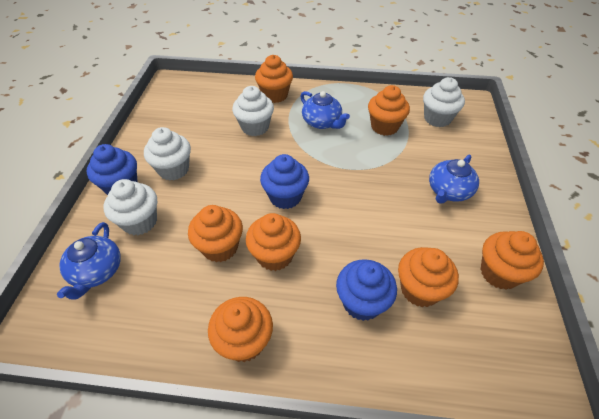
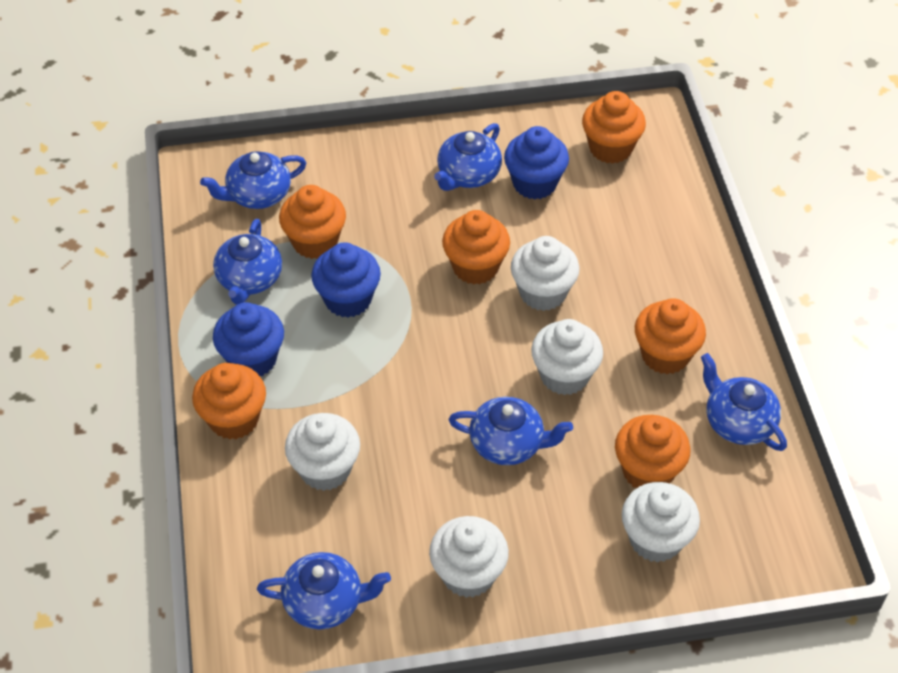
blue teapot: 3 -> 6
orange cupcake: 7 -> 6
white cupcake: 4 -> 5

